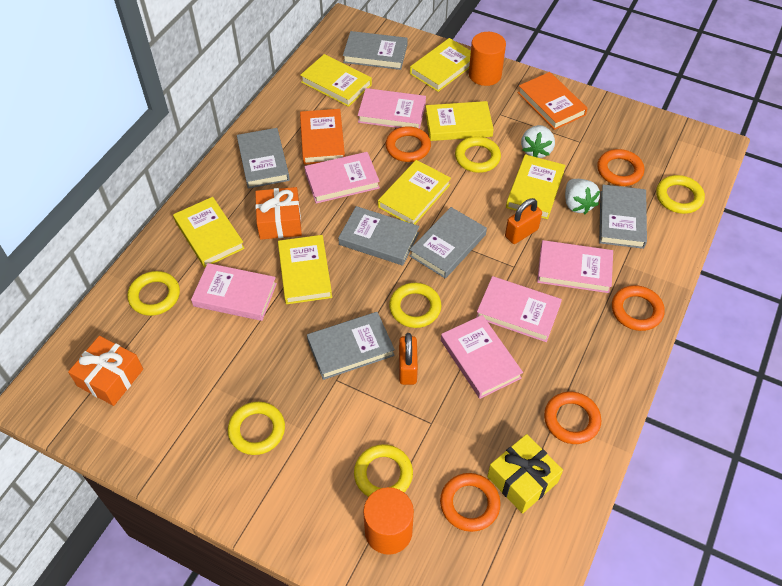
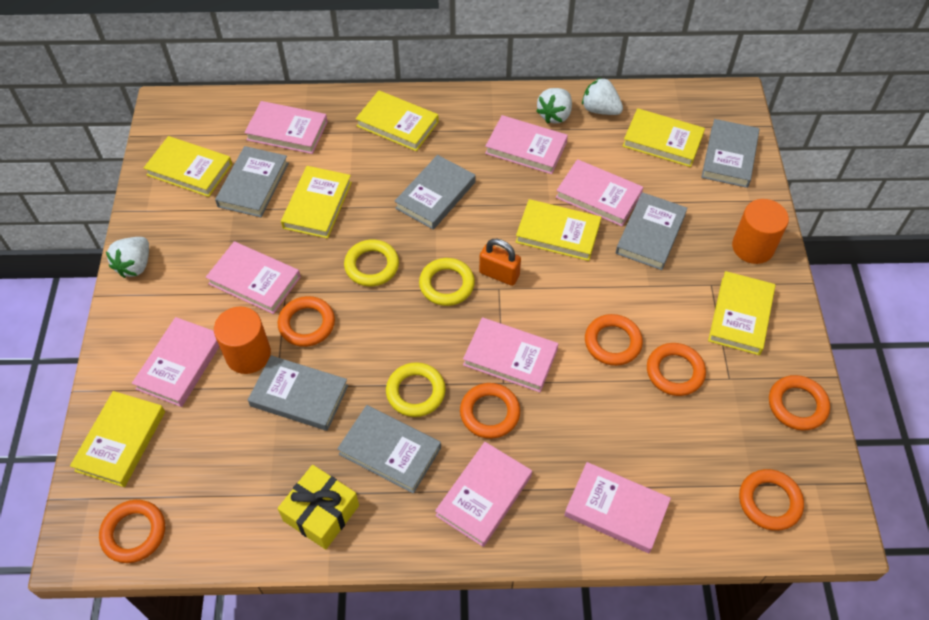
orange book: 2 -> 0
orange gift: 2 -> 0
orange padlock: 2 -> 1
orange ring: 5 -> 7
pink book: 6 -> 8
white strawberry: 2 -> 3
yellow ring: 6 -> 3

